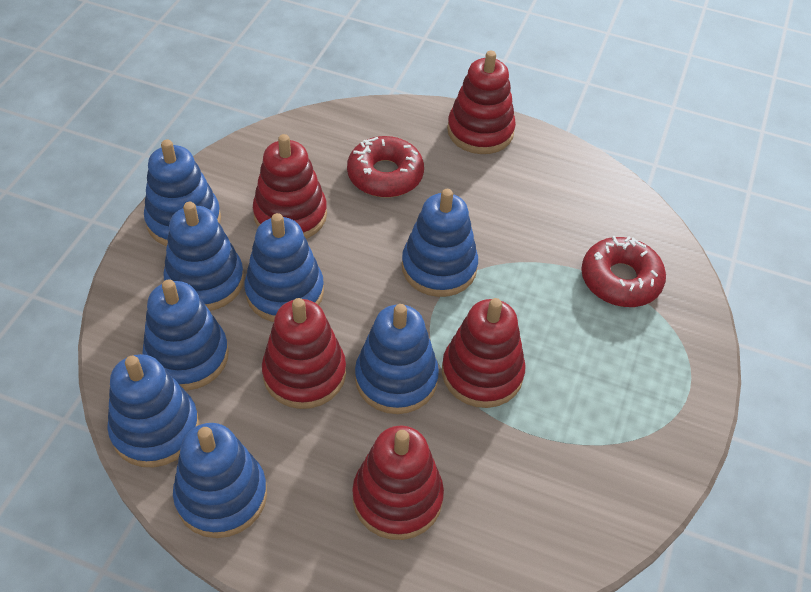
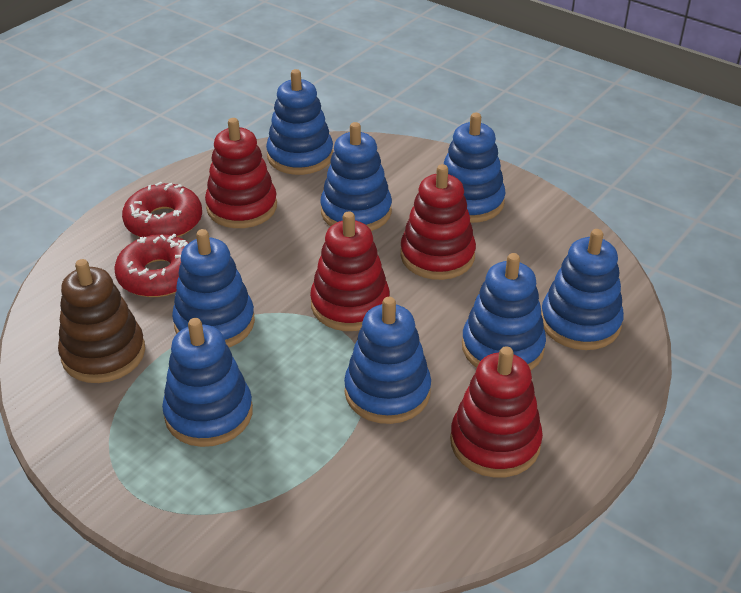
brown stacking toy: 0 -> 1
red stacking toy: 5 -> 4

